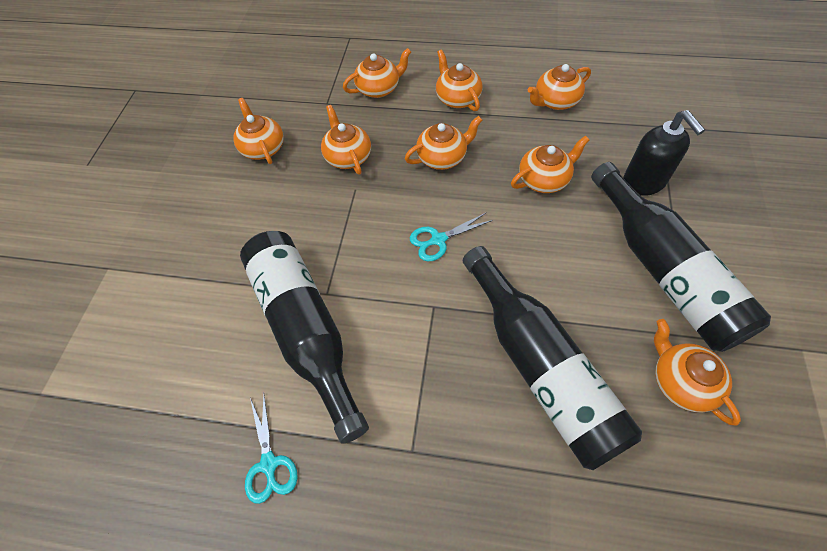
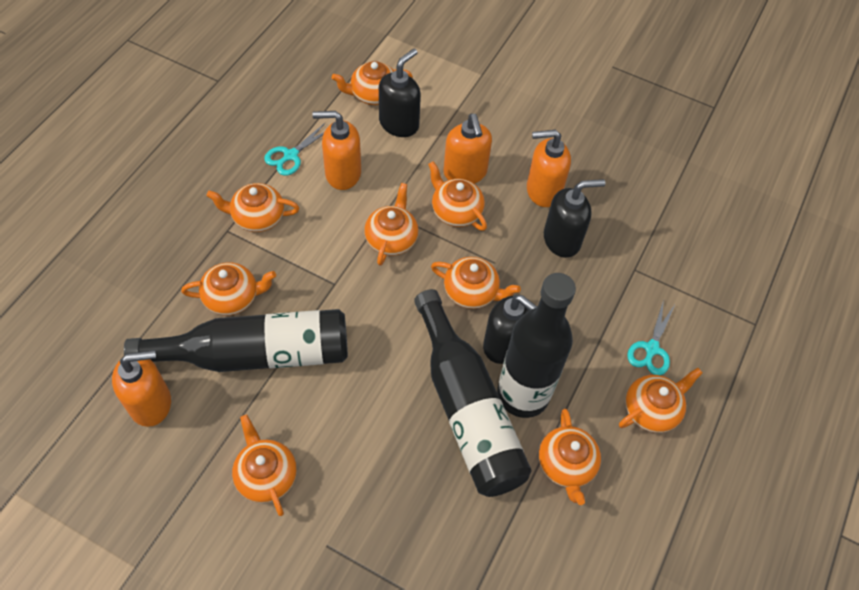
black soap dispenser: 1 -> 3
orange soap dispenser: 0 -> 4
orange teapot: 8 -> 9

